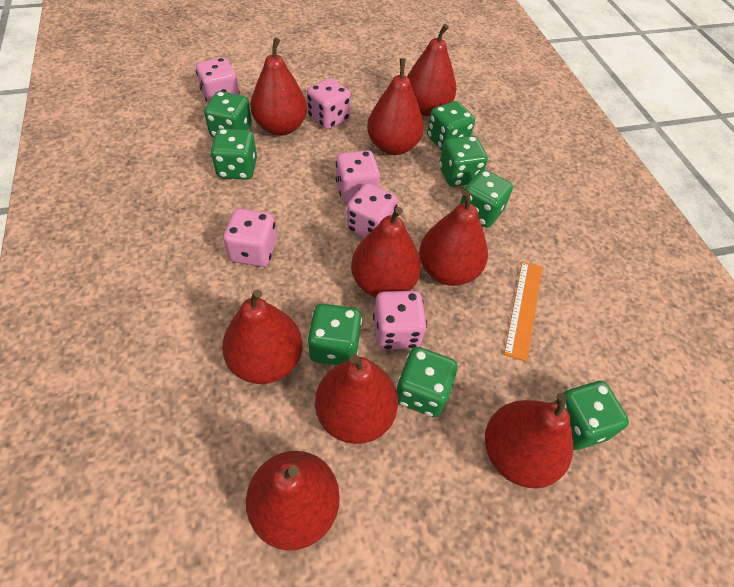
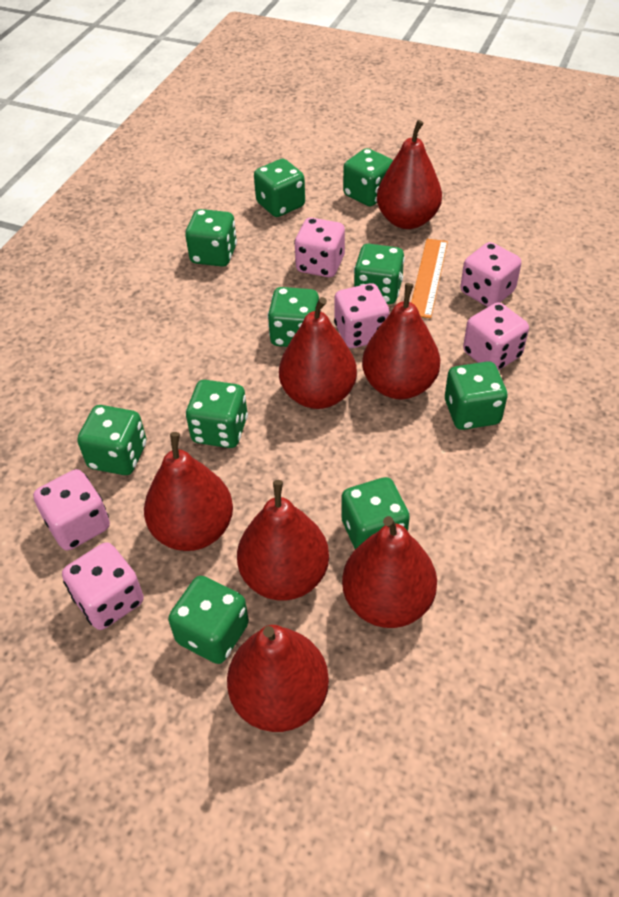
green dice: 8 -> 10
red pear: 9 -> 7

